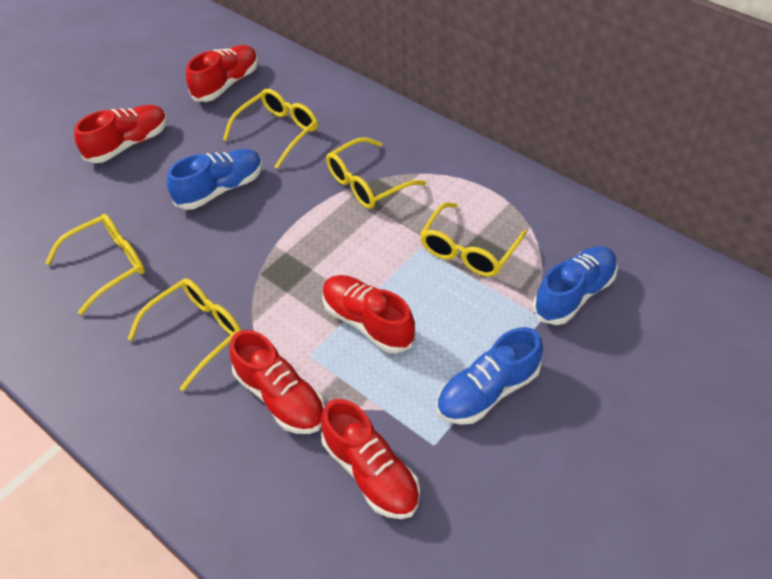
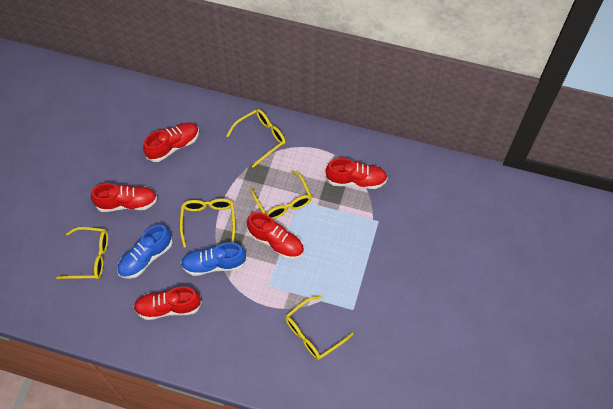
blue shoe: 3 -> 2

